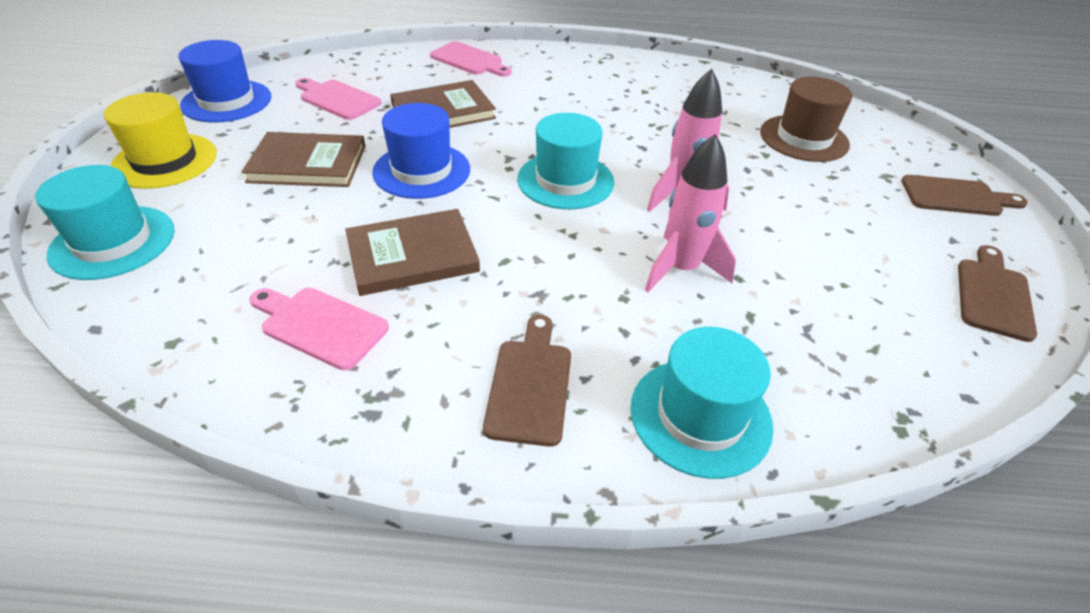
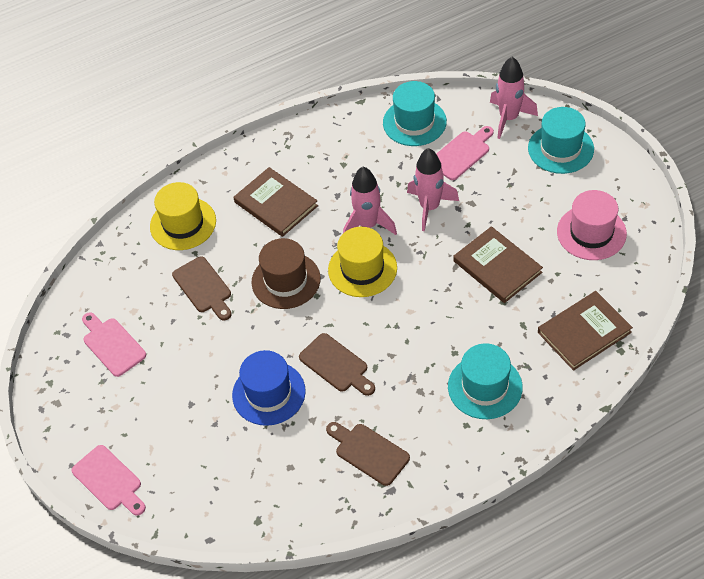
blue hat: 2 -> 1
pink hat: 0 -> 1
pink rocket: 2 -> 3
yellow hat: 1 -> 2

